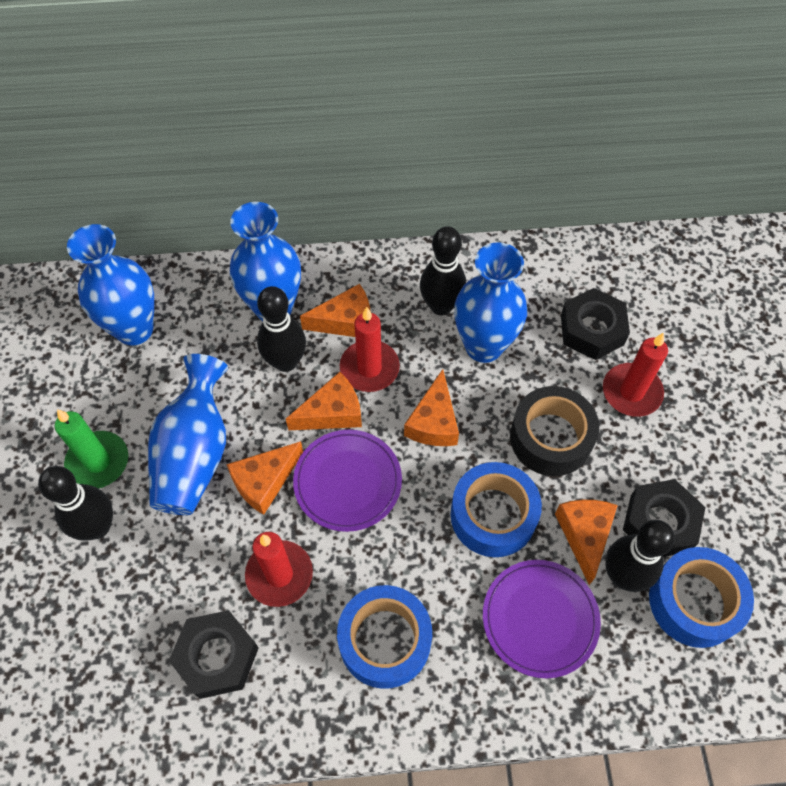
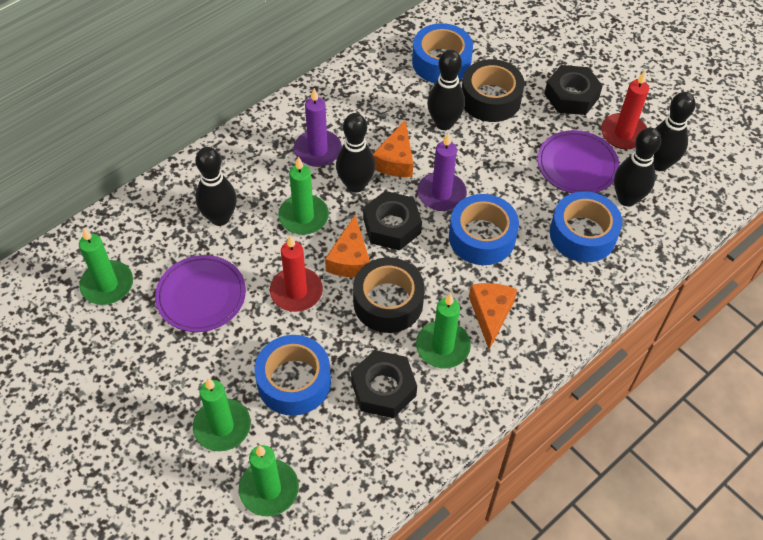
black bowling pin: 4 -> 5
black tape: 1 -> 2
blue tape: 3 -> 4
blue vase: 4 -> 0
green candle: 1 -> 5
orange cheese: 5 -> 3
purple candle: 0 -> 2
red candle: 3 -> 2

